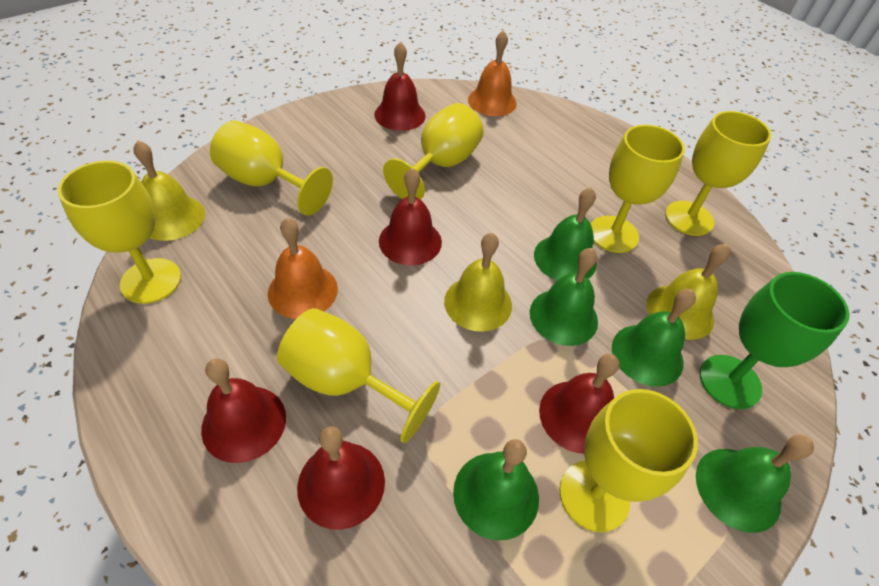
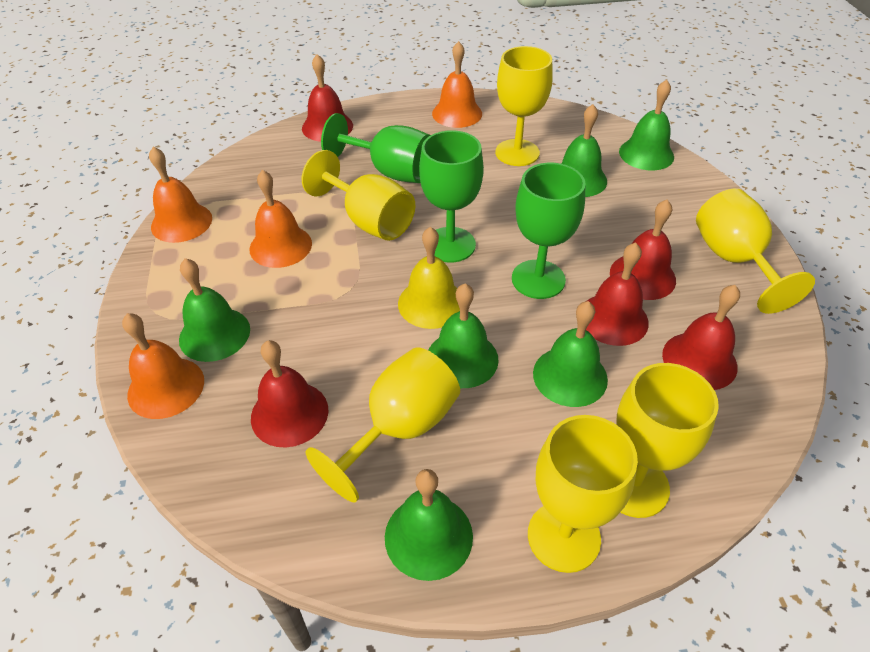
green bell: 5 -> 6
green goblet: 1 -> 3
orange bell: 2 -> 4
yellow bell: 3 -> 1
yellow goblet: 7 -> 6

